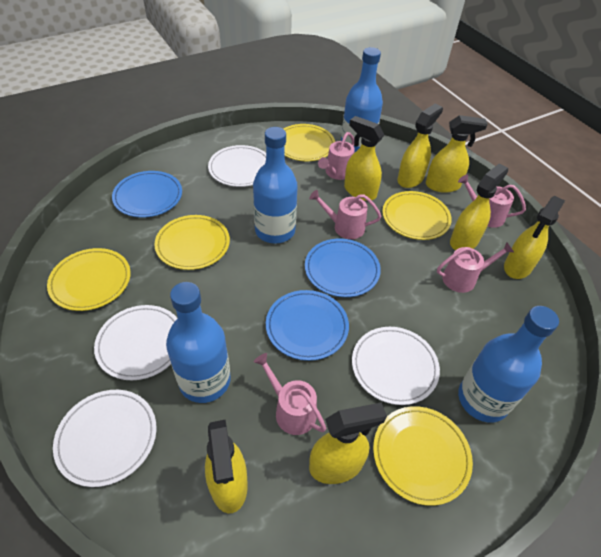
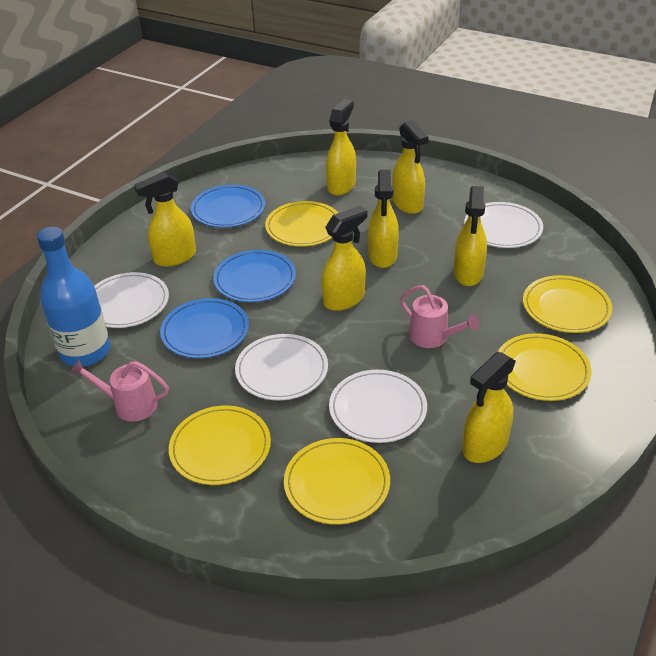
blue bottle: 4 -> 1
pink watering can: 5 -> 2

